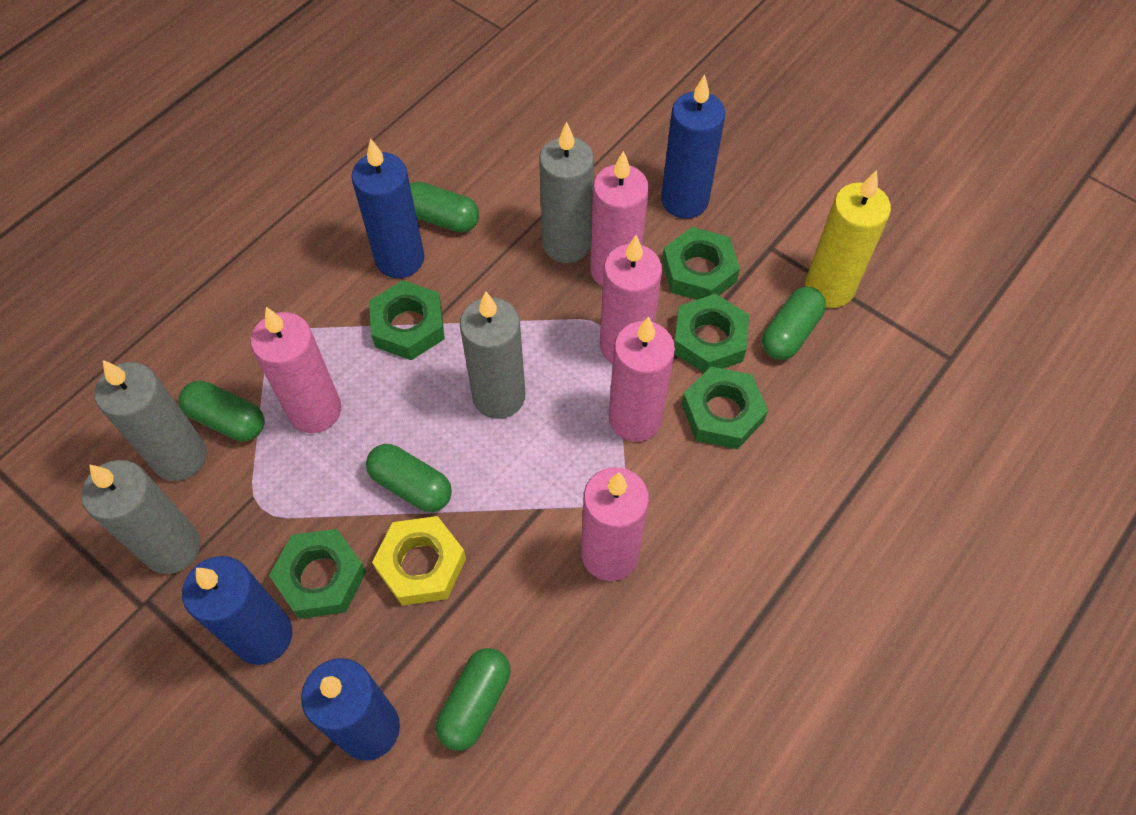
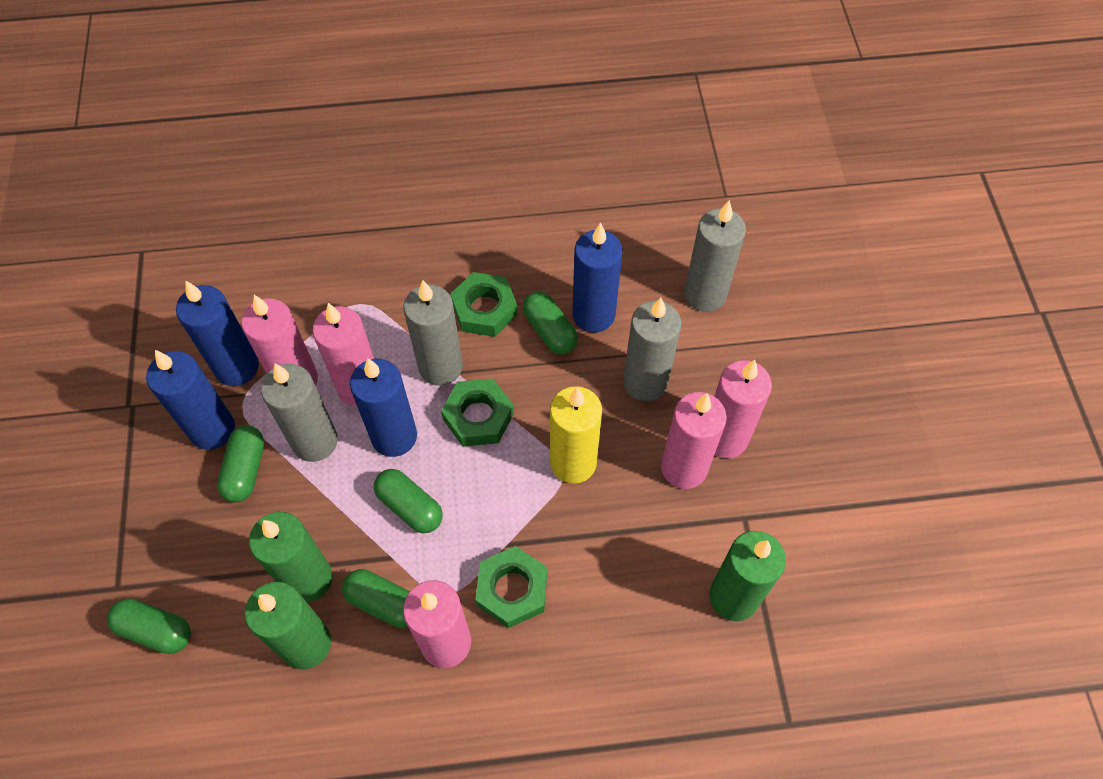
green candle: 0 -> 3
green nut: 5 -> 3
yellow nut: 1 -> 0

